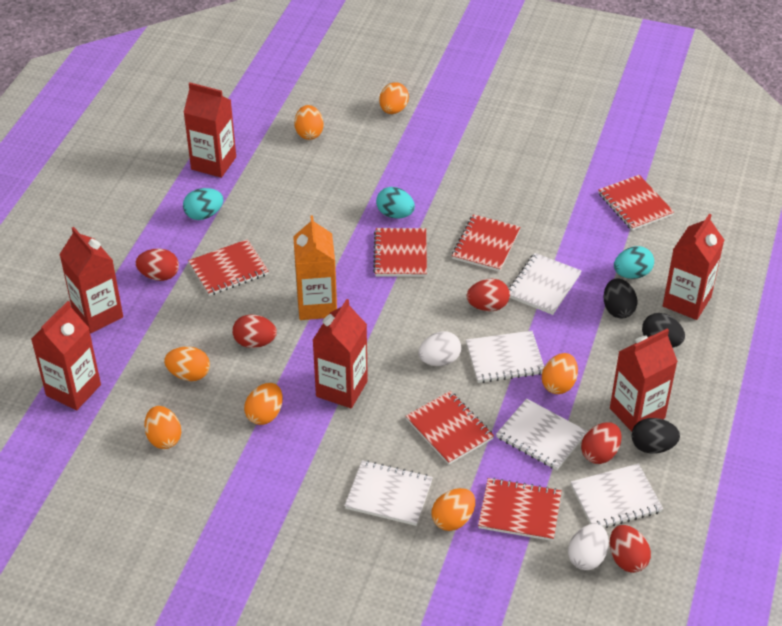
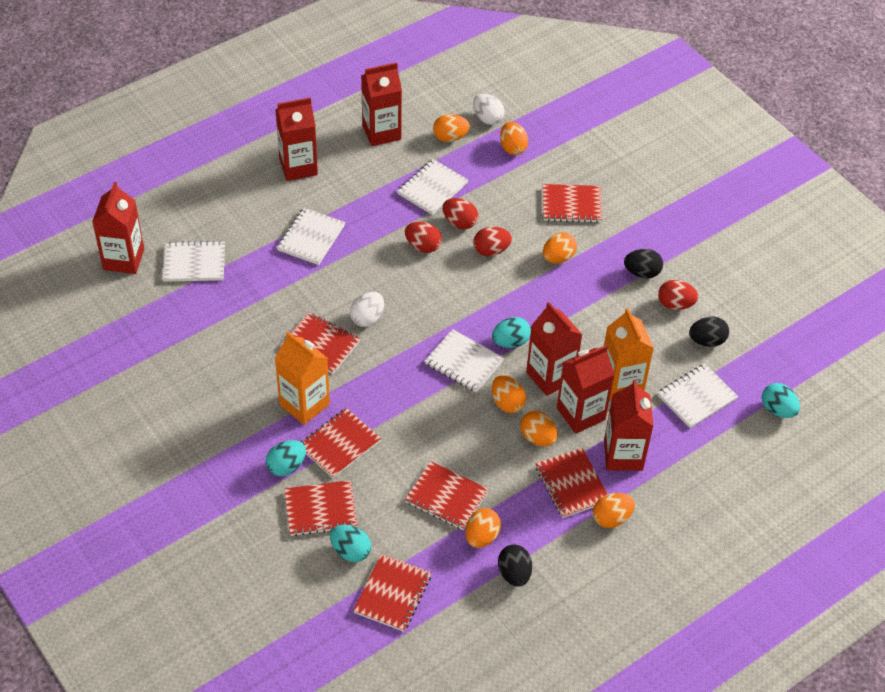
orange carton: 1 -> 2
red egg: 5 -> 4
red notebook: 6 -> 7
turquoise egg: 3 -> 4

